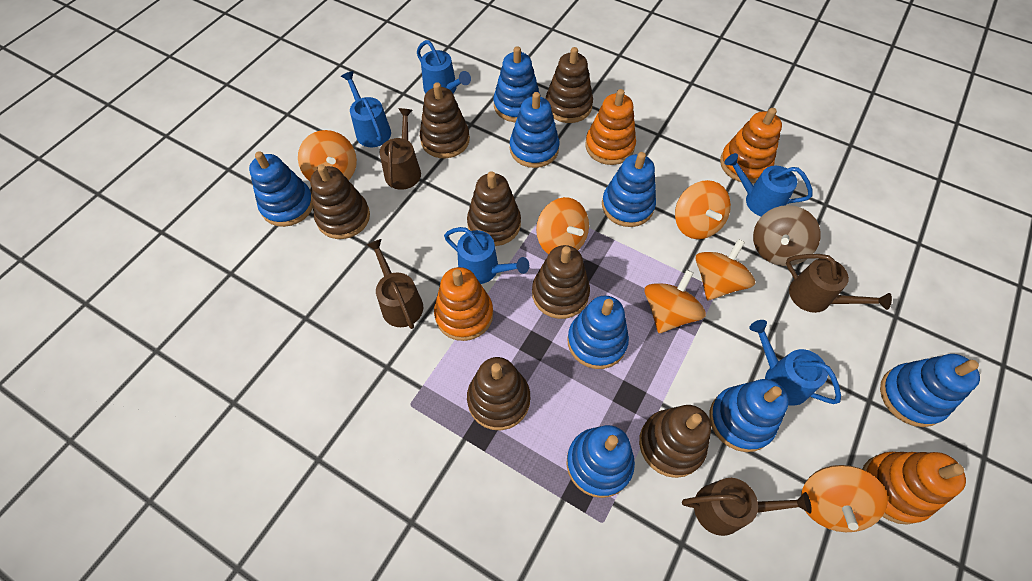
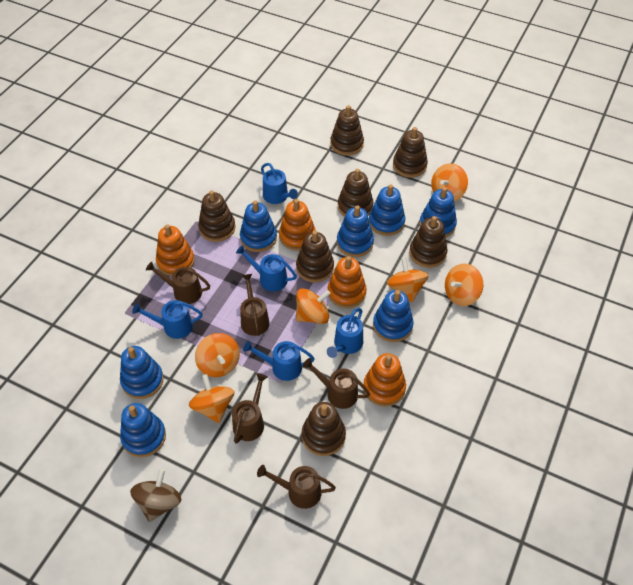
blue stacking toy: 8 -> 7
brown watering can: 4 -> 5

